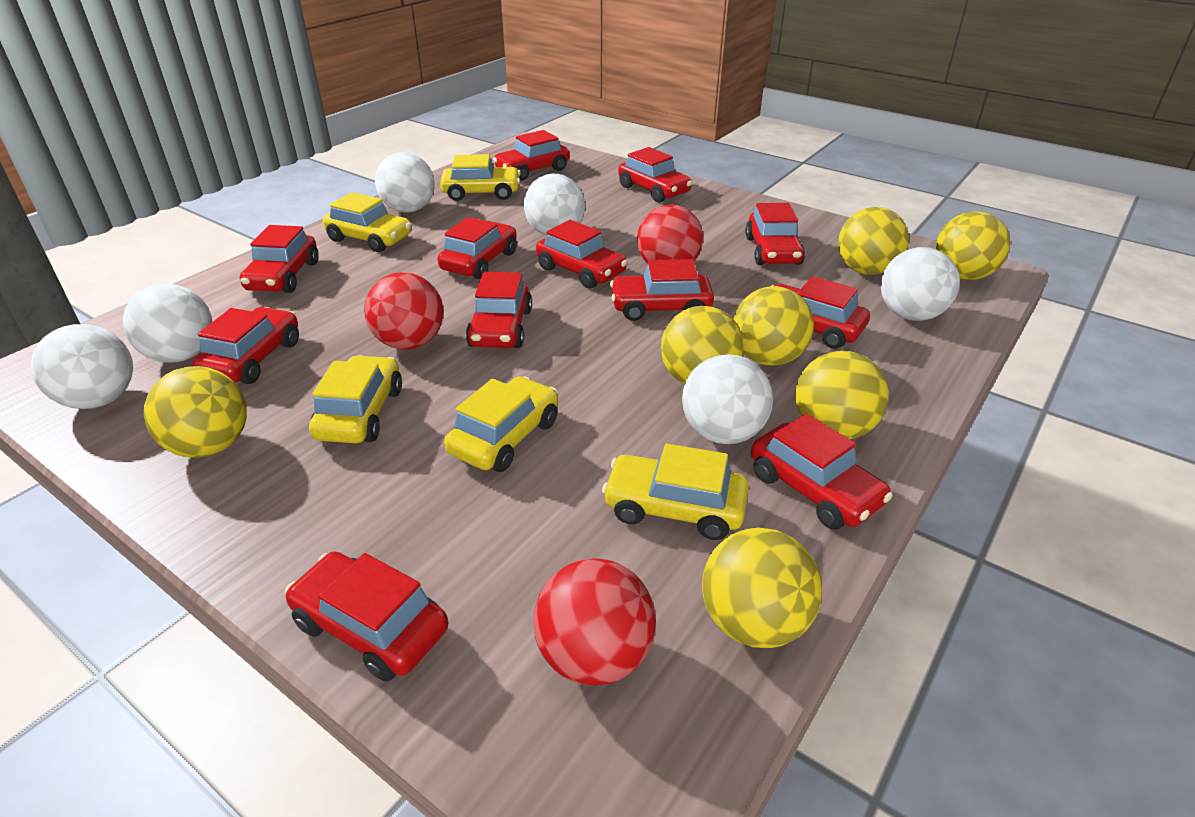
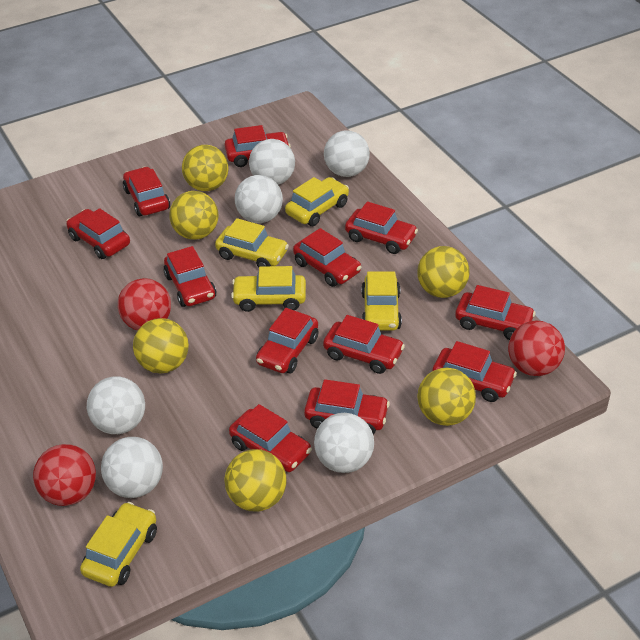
yellow ball: 7 -> 6

